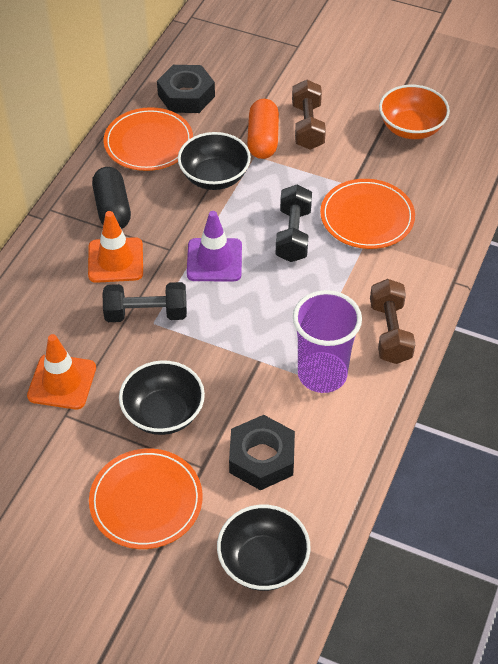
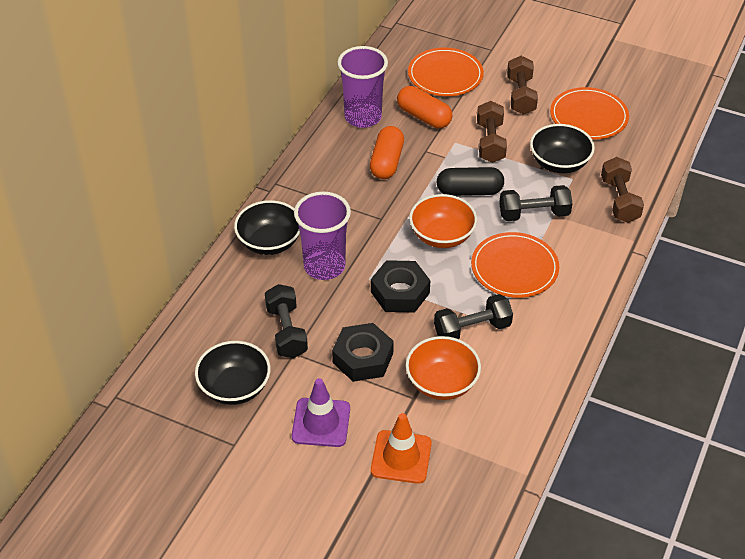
black dumbbell: 2 -> 3
brown dumbbell: 2 -> 3
orange bowl: 1 -> 2
orange capsule: 1 -> 2
orange traffic cone: 2 -> 1
purple cup: 1 -> 2

